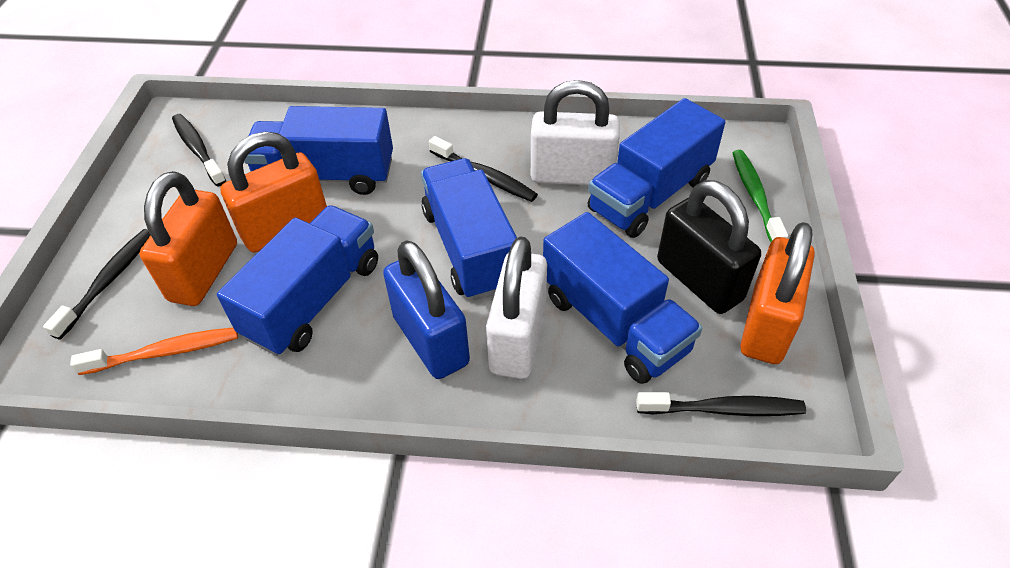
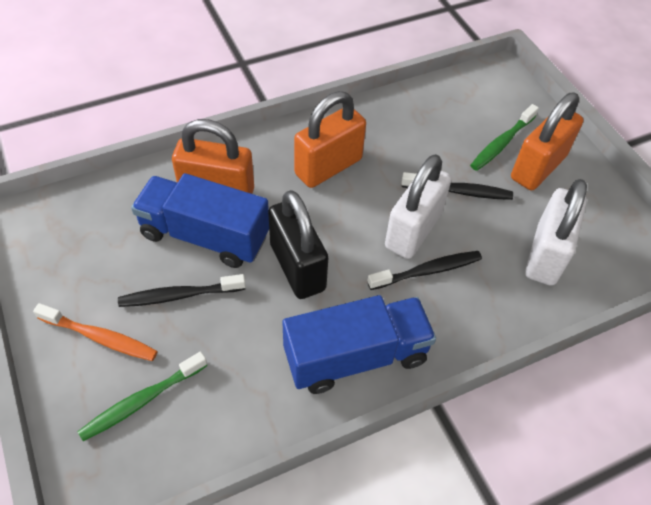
black toothbrush: 4 -> 3
blue padlock: 1 -> 0
blue truck: 5 -> 2
green toothbrush: 1 -> 2

